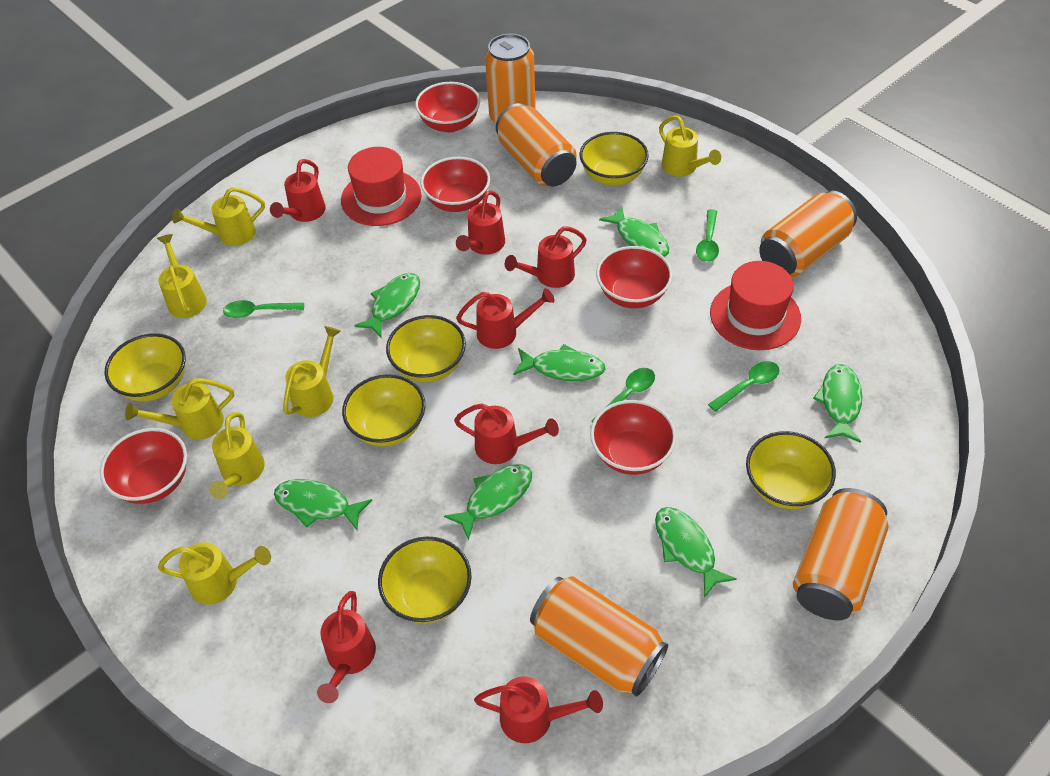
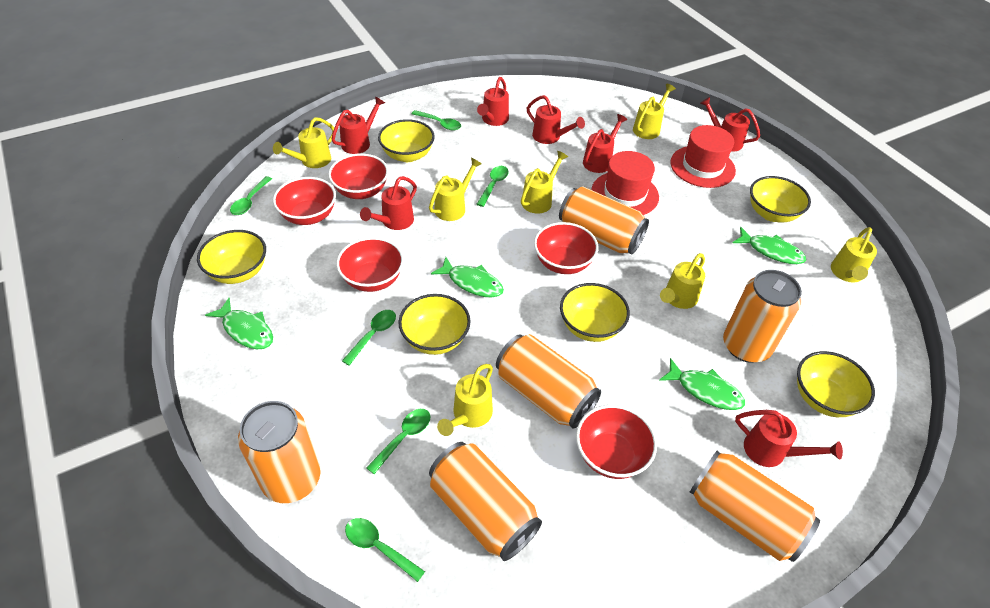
green fish: 7 -> 4
green spoon: 4 -> 6
orange can: 5 -> 6

